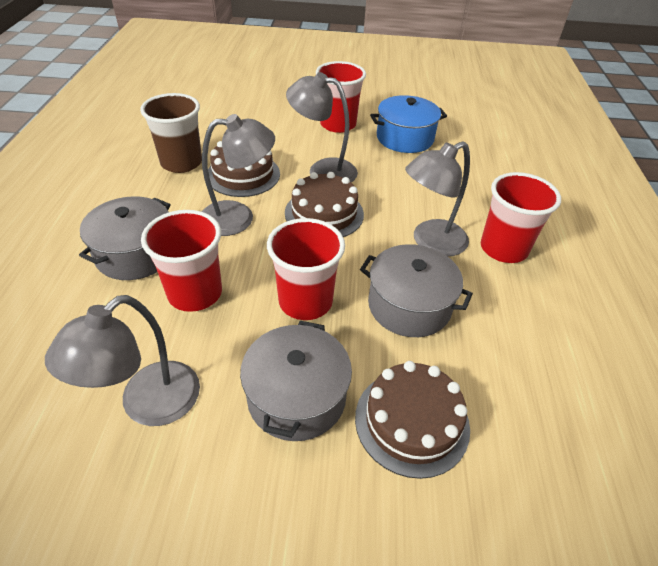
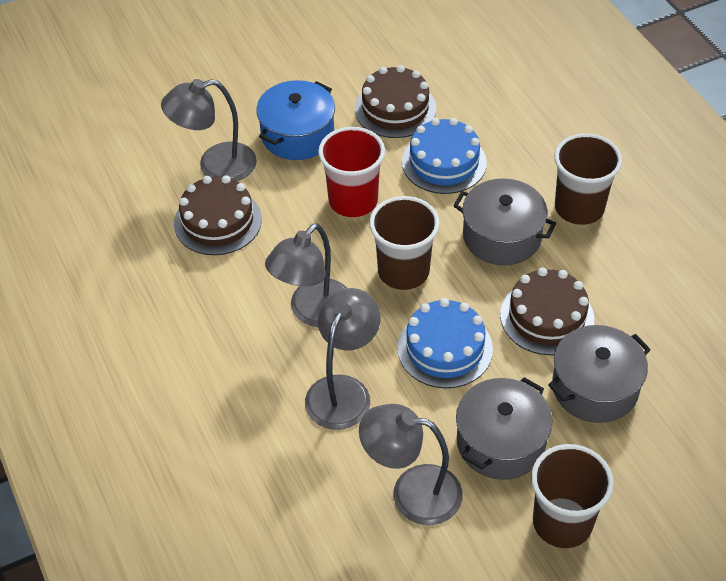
blue cake: 0 -> 2
brown cup: 1 -> 3
red cup: 4 -> 1

